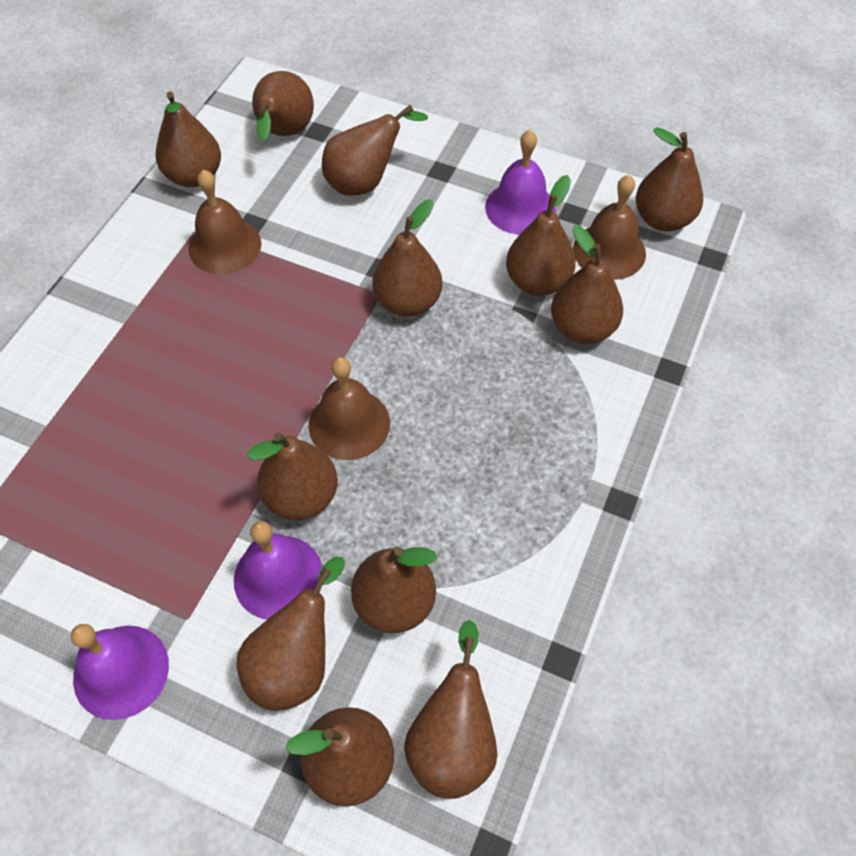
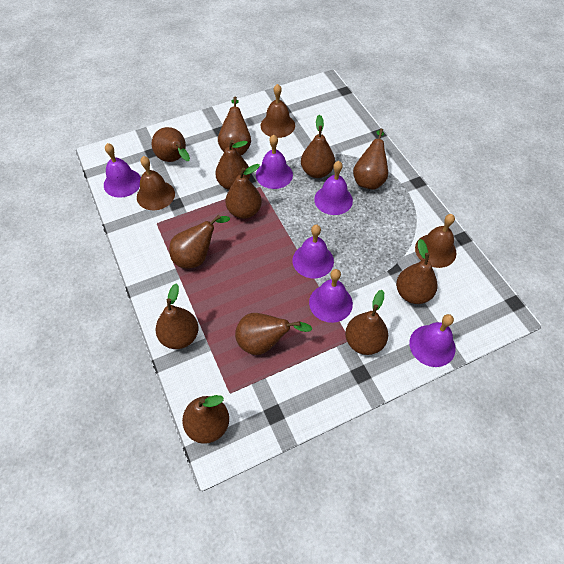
purple bell: 3 -> 6

